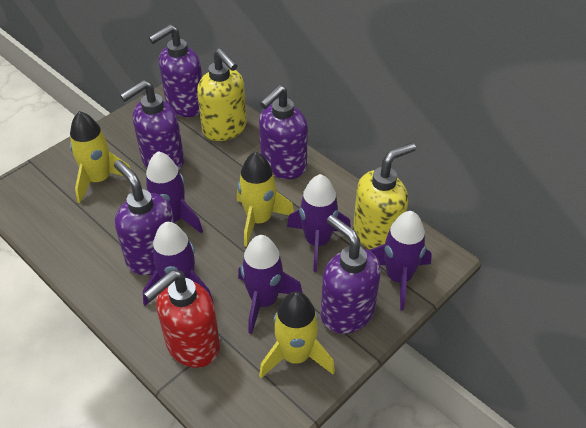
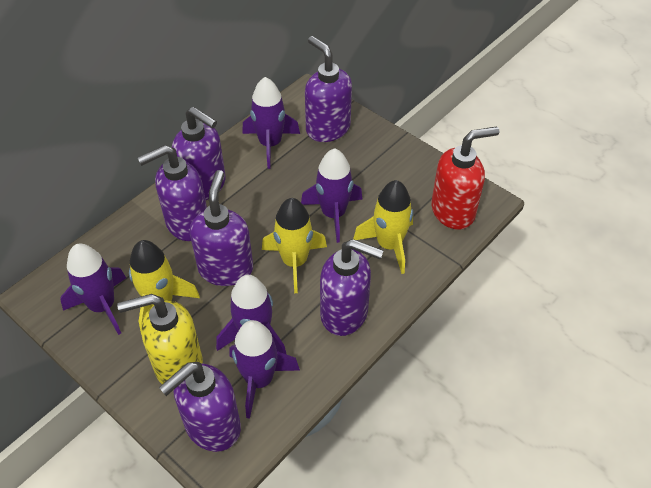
purple soap dispenser: 5 -> 6
yellow soap dispenser: 2 -> 1

